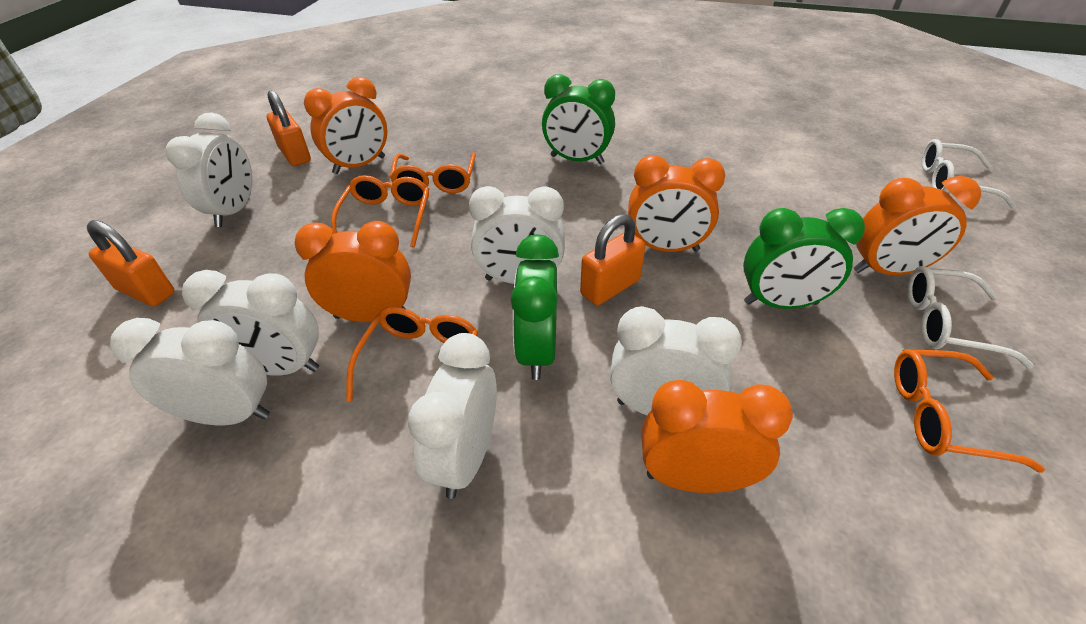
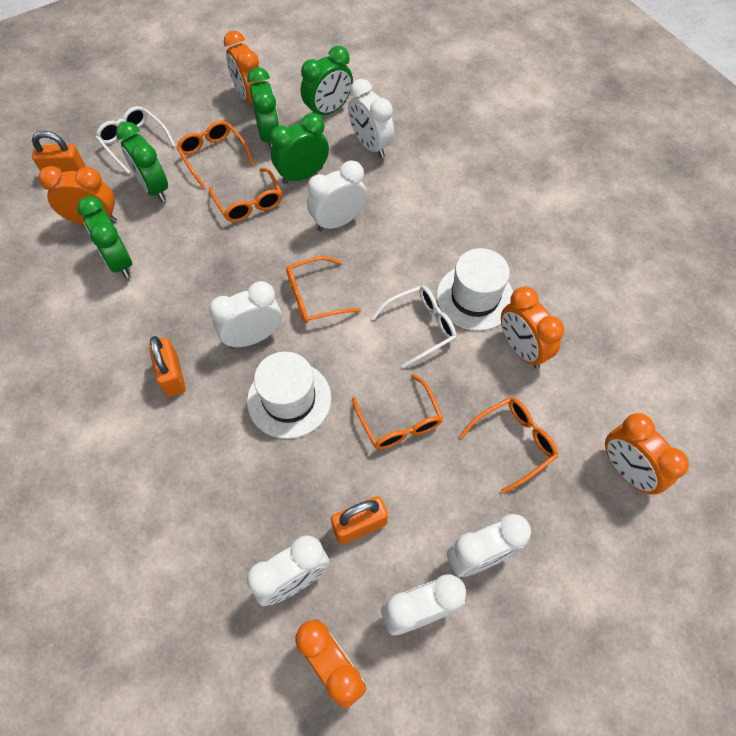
green clock: 3 -> 5
orange glasses: 4 -> 5
white hat: 0 -> 2

